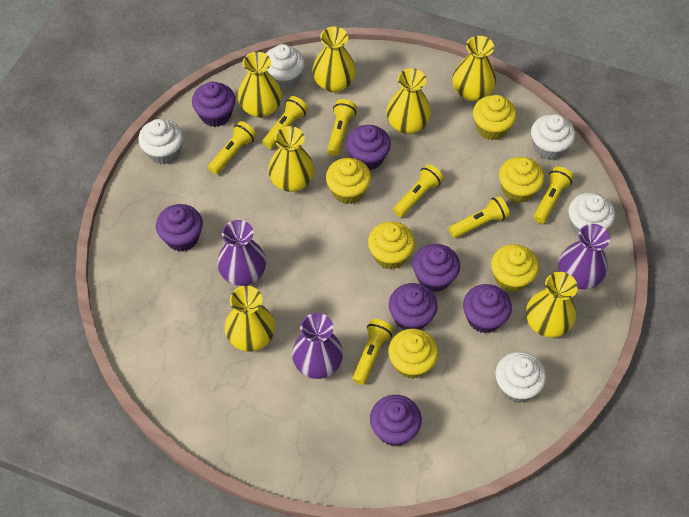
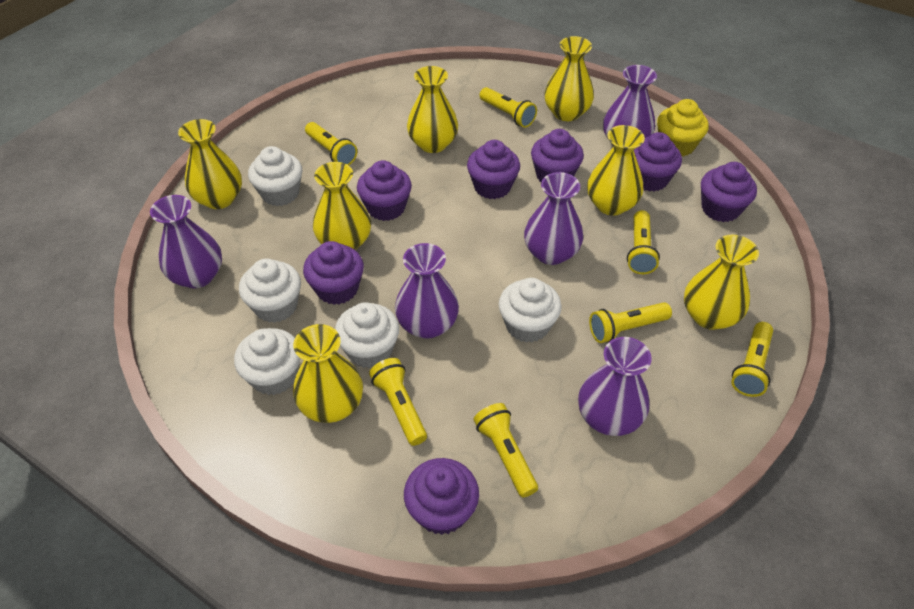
purple vase: 3 -> 5
yellow cupcake: 6 -> 1

